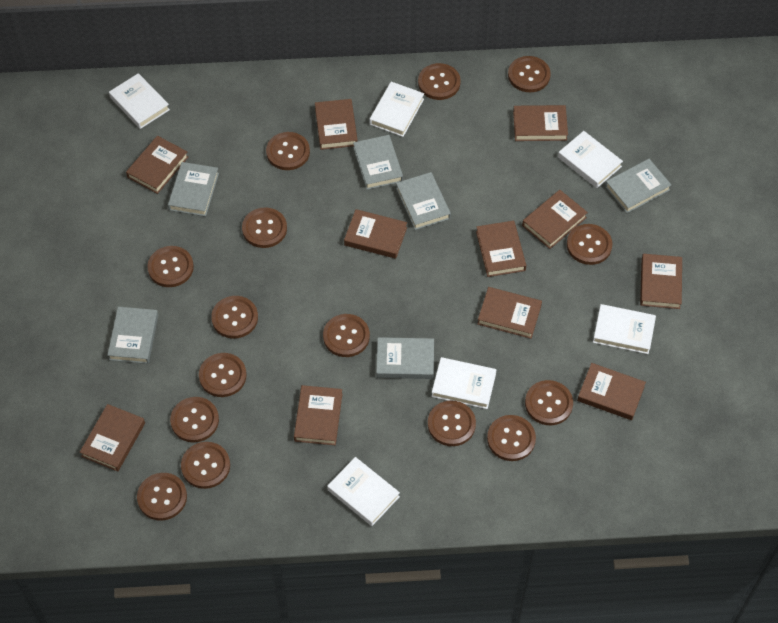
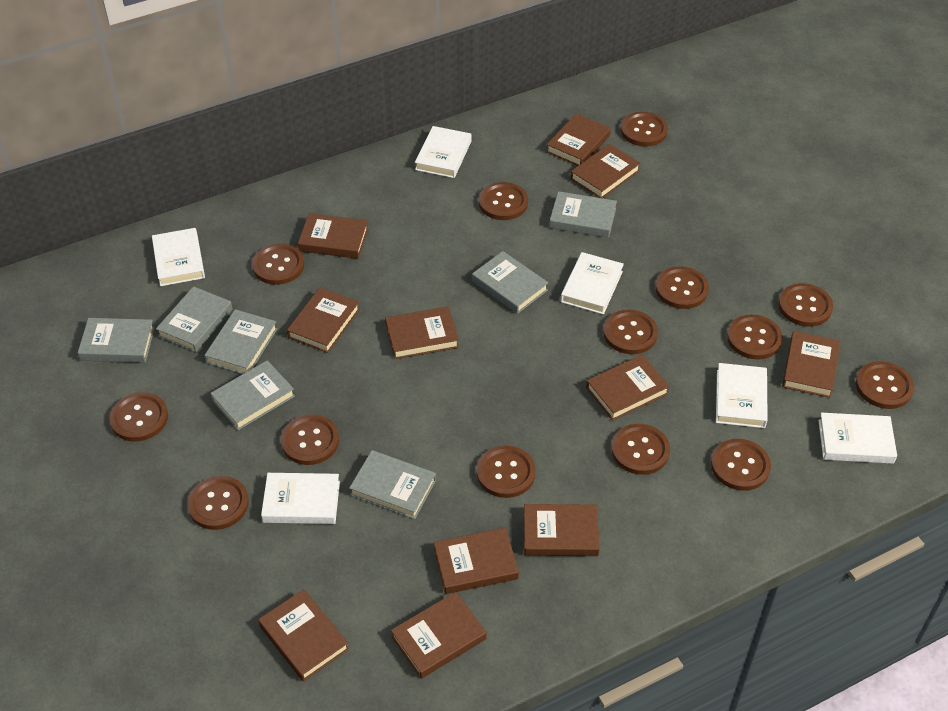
brown button: 15 -> 14
grey book: 6 -> 7

